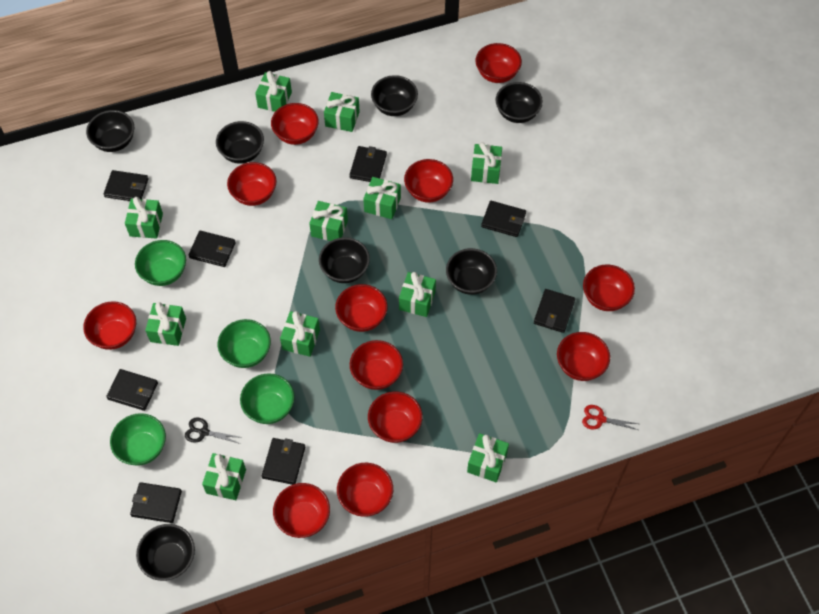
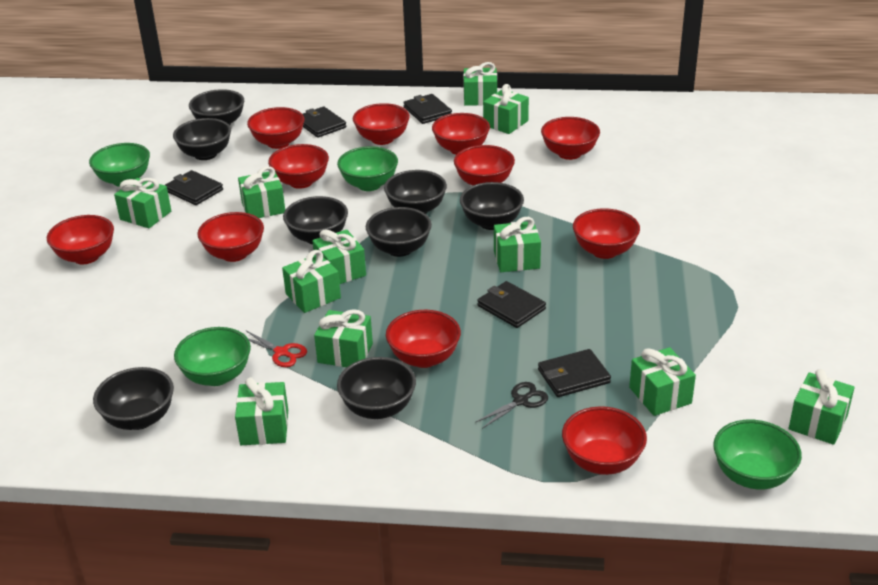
black bowl: 7 -> 8
black wallet: 8 -> 5
red bowl: 12 -> 11

